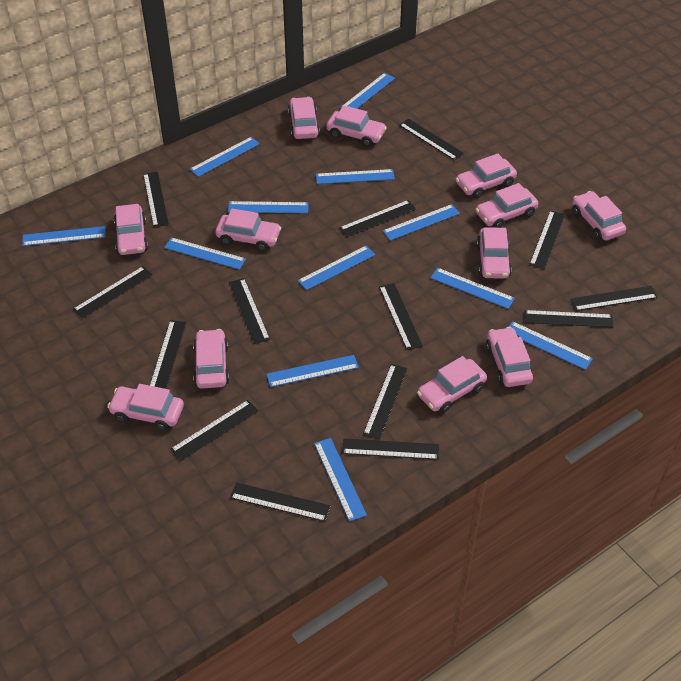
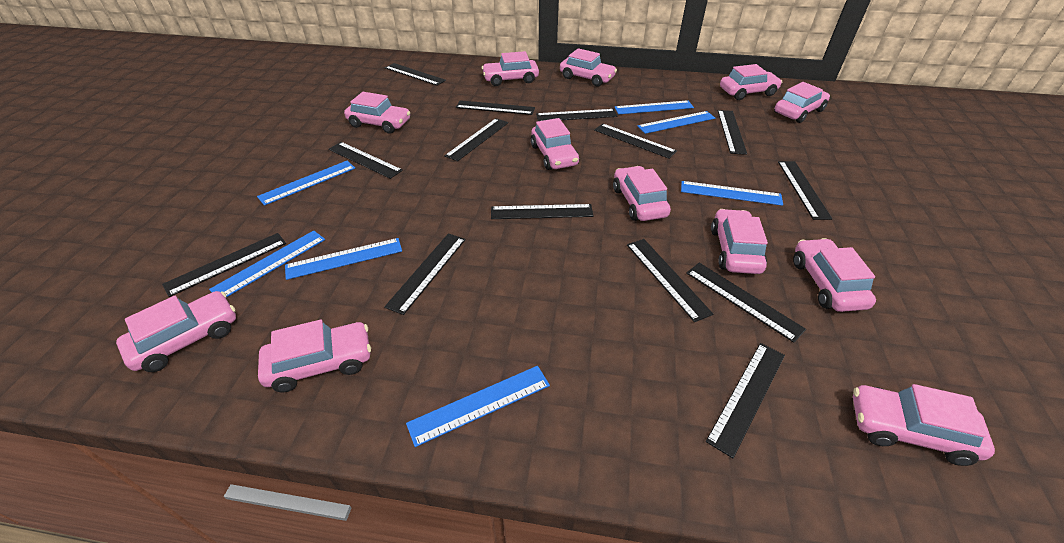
blue ruler: 12 -> 7

